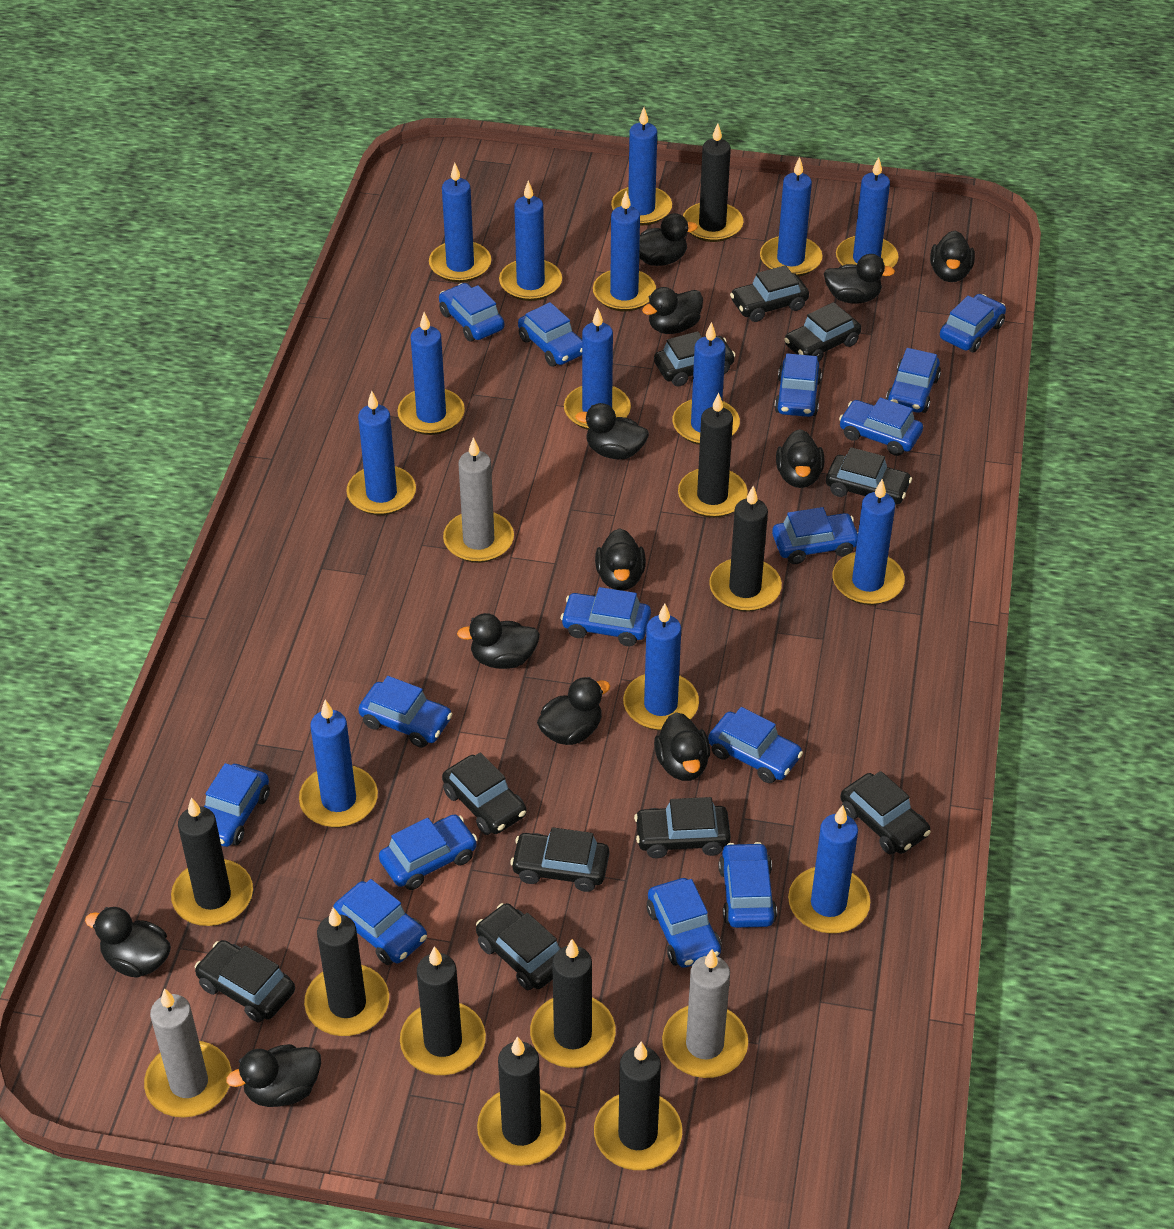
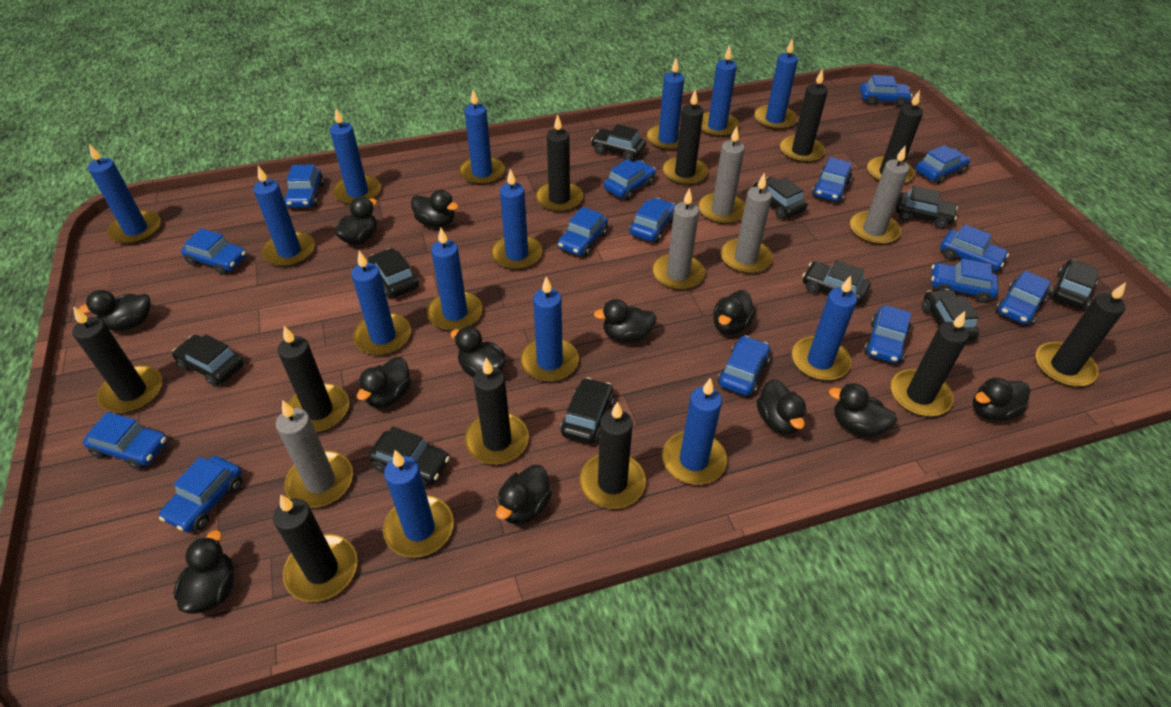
black candle: 9 -> 11
grey candle: 3 -> 5

